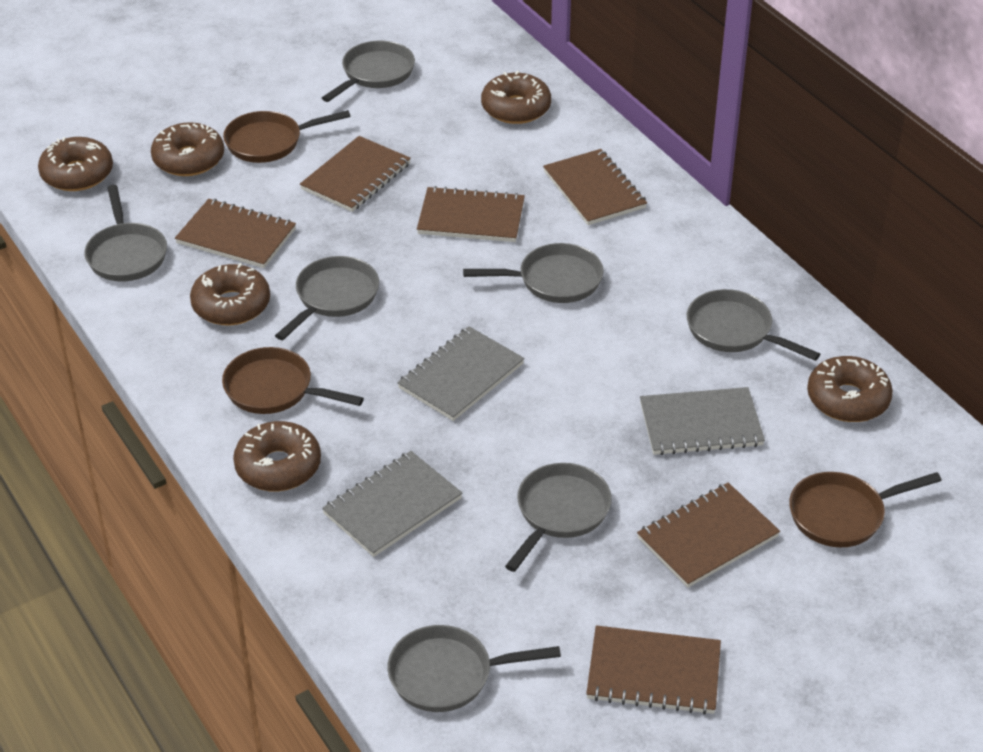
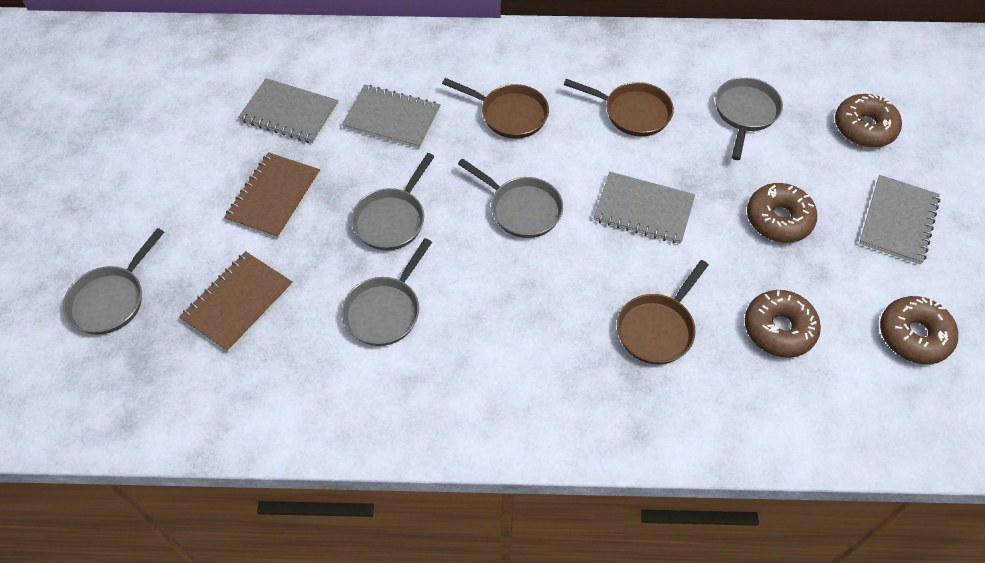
brown donut: 6 -> 4
brown notebook: 6 -> 2
grey notebook: 3 -> 4
grey pan: 7 -> 5

